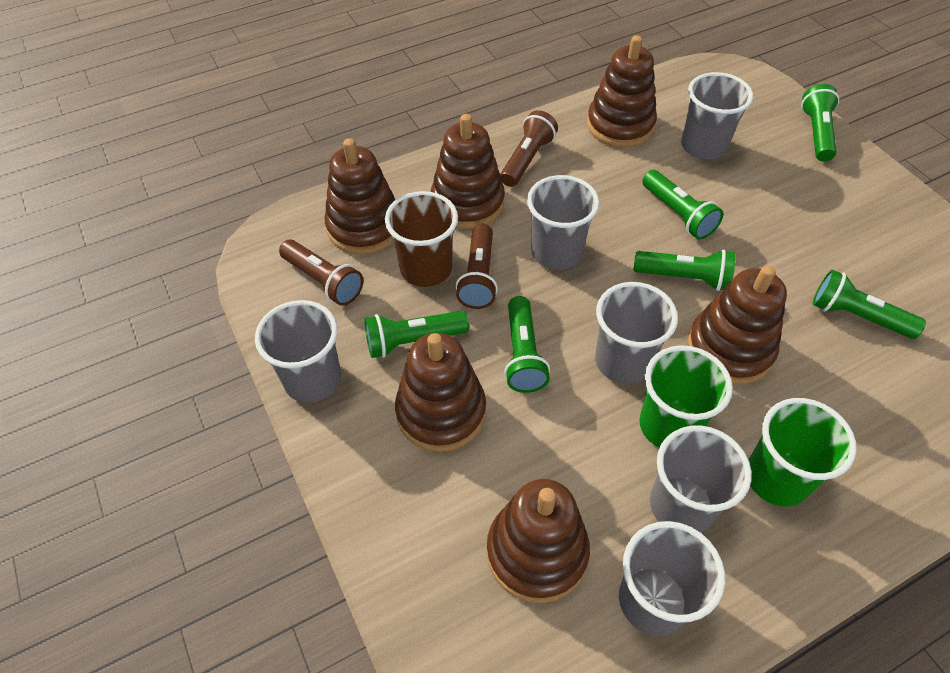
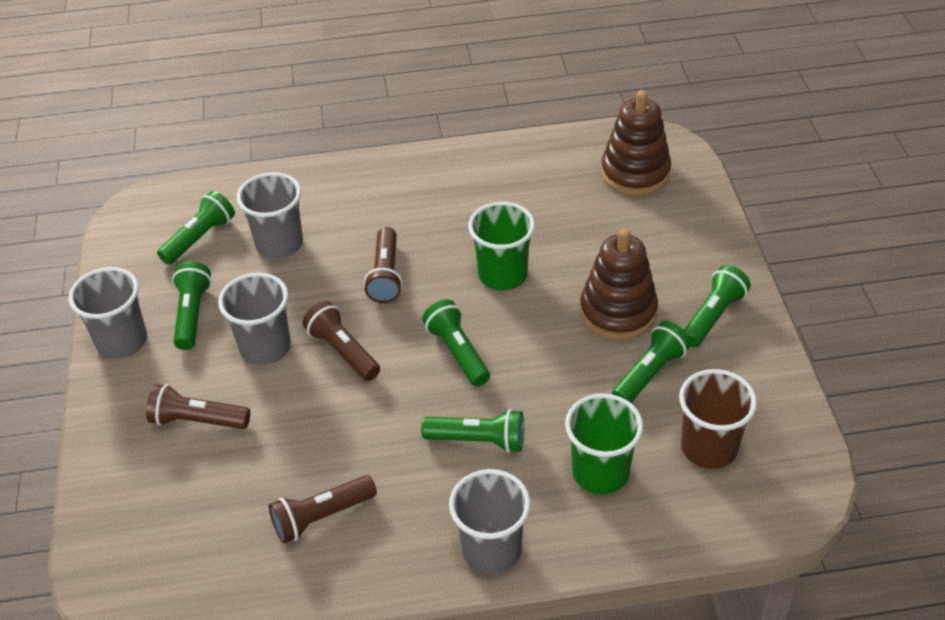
brown flashlight: 3 -> 4
brown stacking toy: 6 -> 2
grey cup: 6 -> 4

